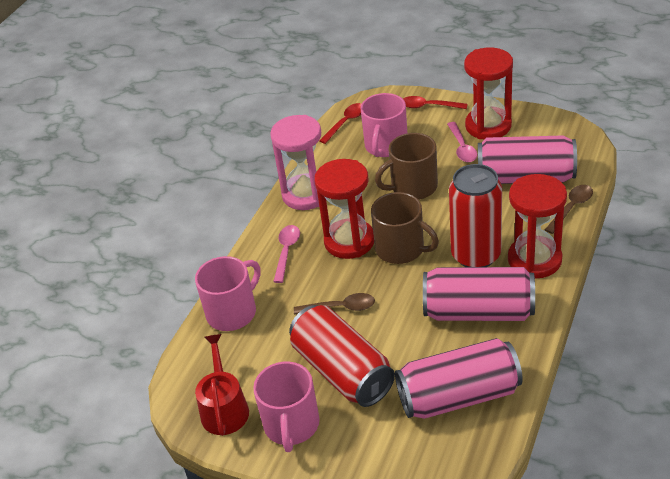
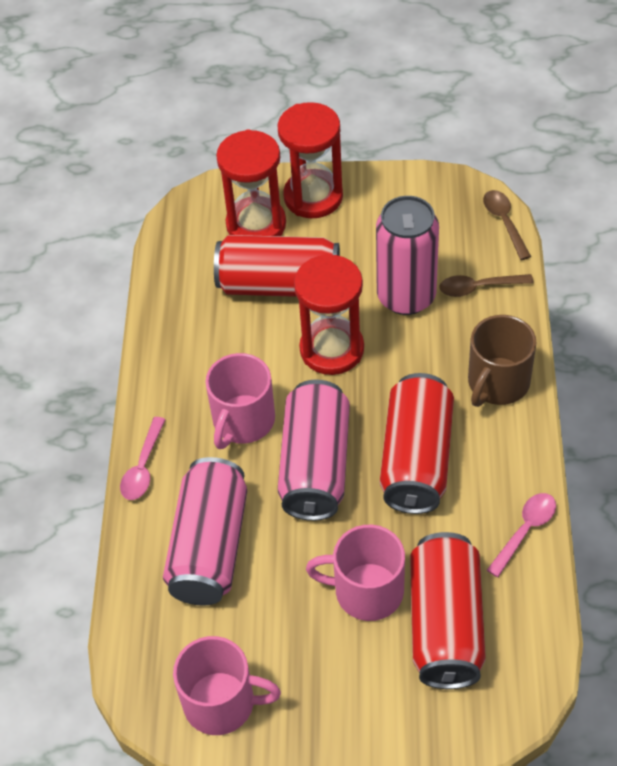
brown mug: 2 -> 1
pink hourglass: 1 -> 0
red can: 2 -> 3
red spoon: 2 -> 0
red watering can: 1 -> 0

